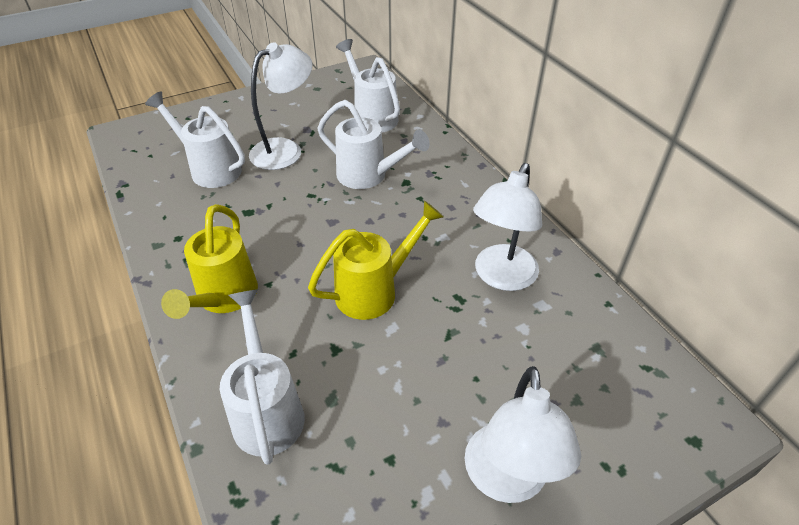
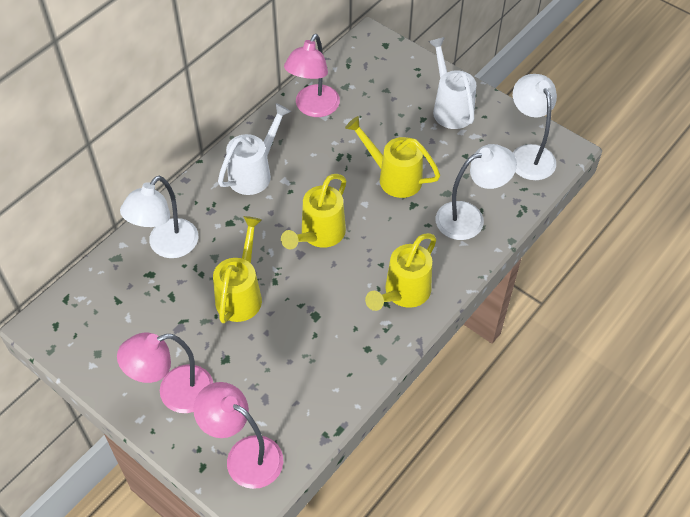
pink lamp: 0 -> 3
white watering can: 4 -> 2
yellow watering can: 2 -> 4

